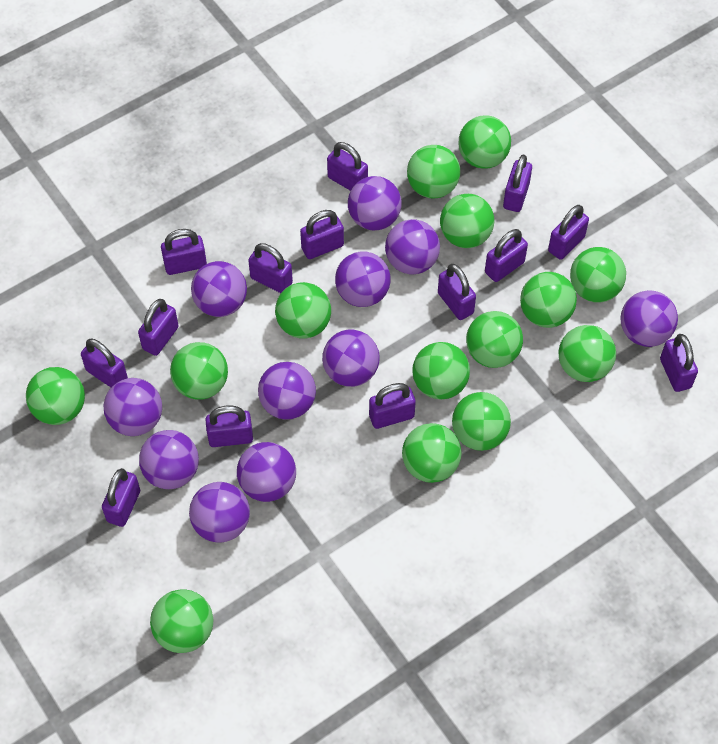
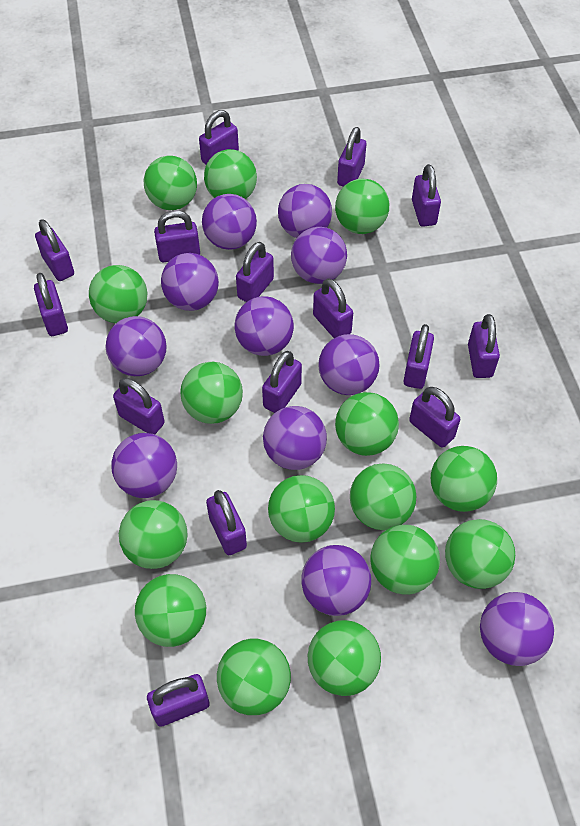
green ball: 14 -> 15
purple padlock: 14 -> 15

